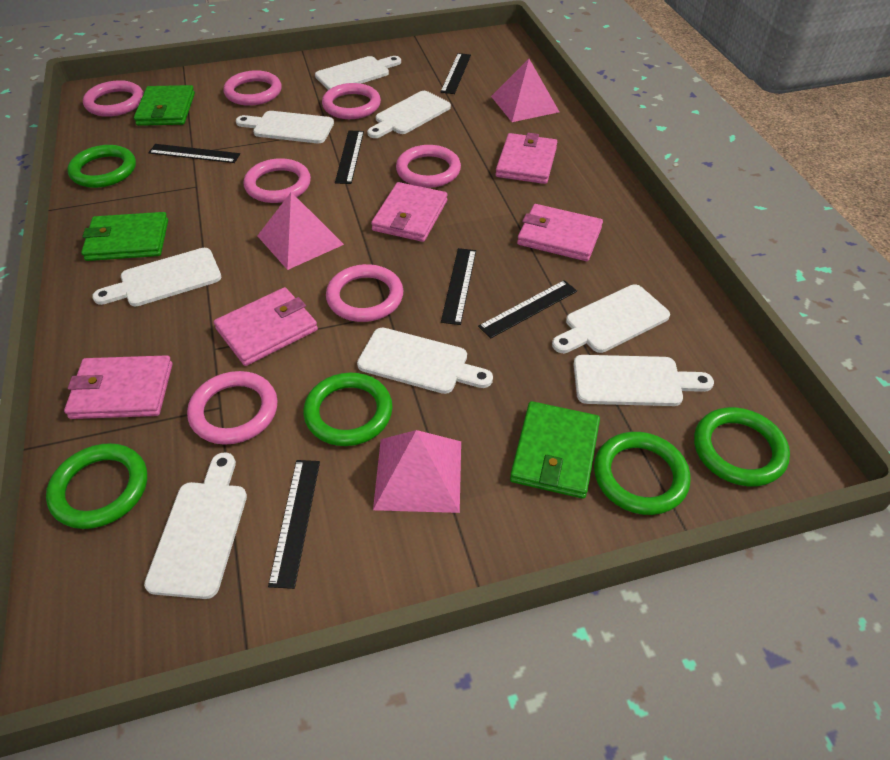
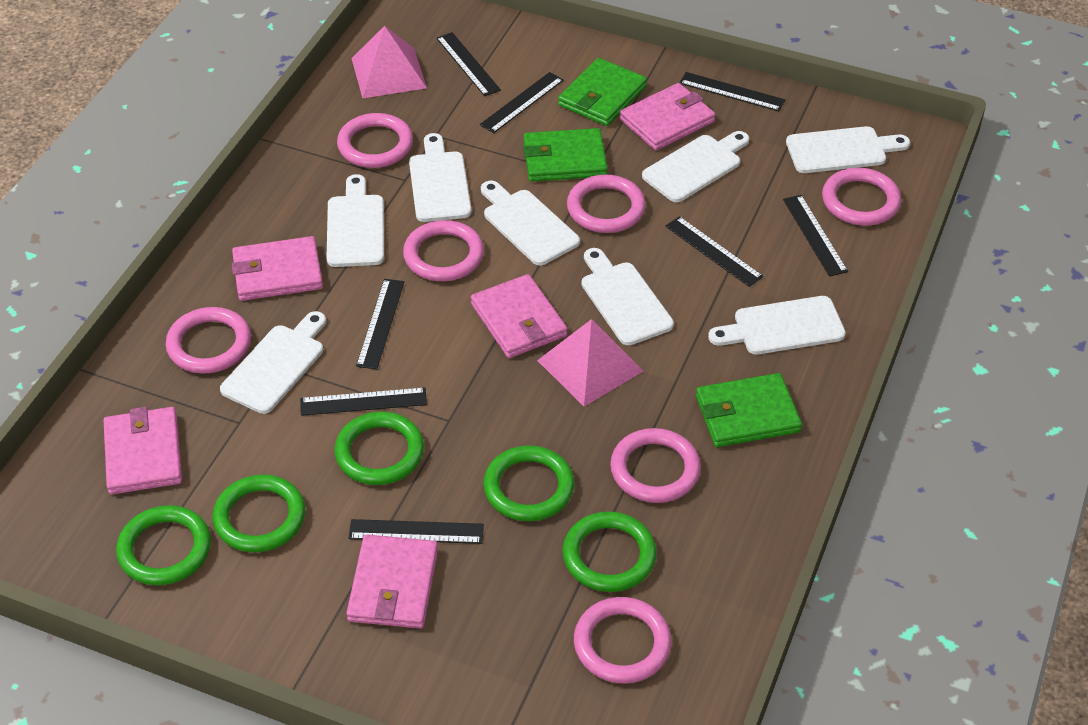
black ruler: 6 -> 8
pink pyramid: 3 -> 2

